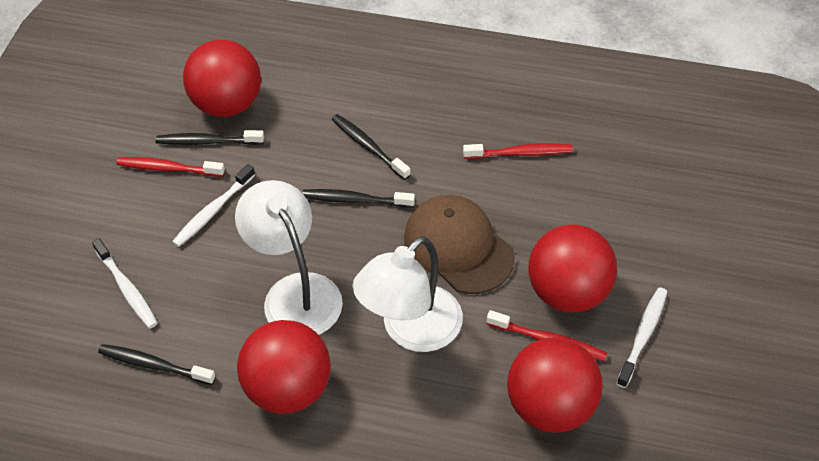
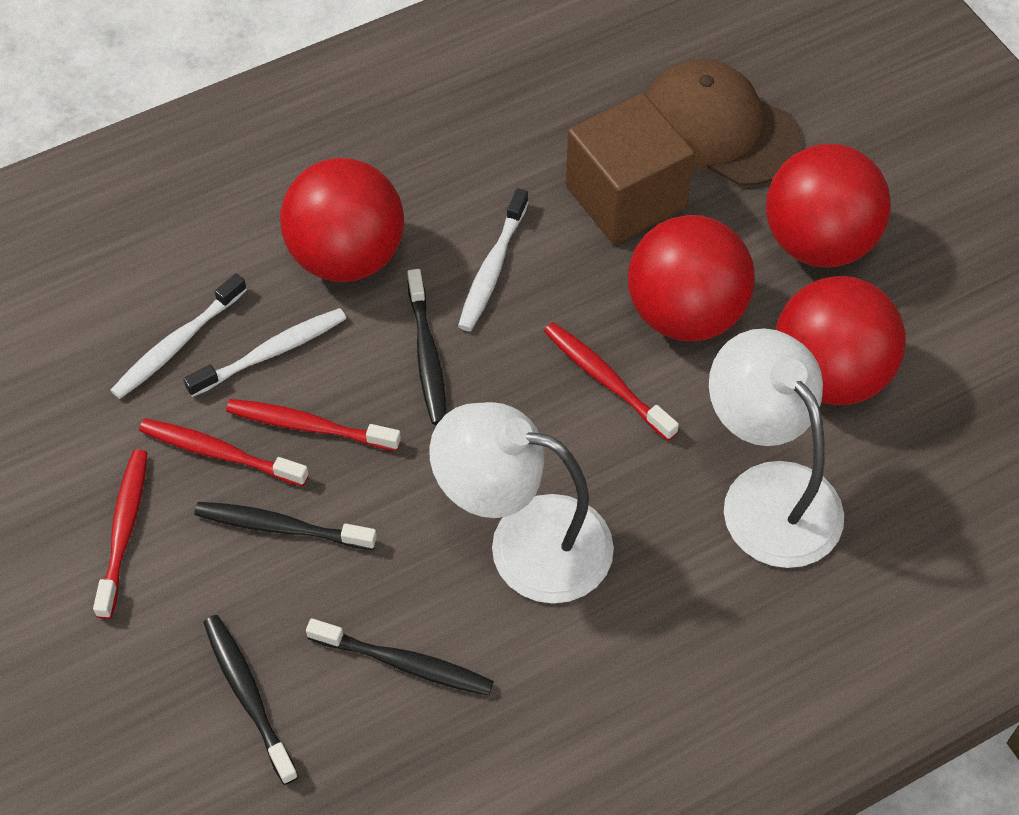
brown cube: 0 -> 1
red toothbrush: 3 -> 4

